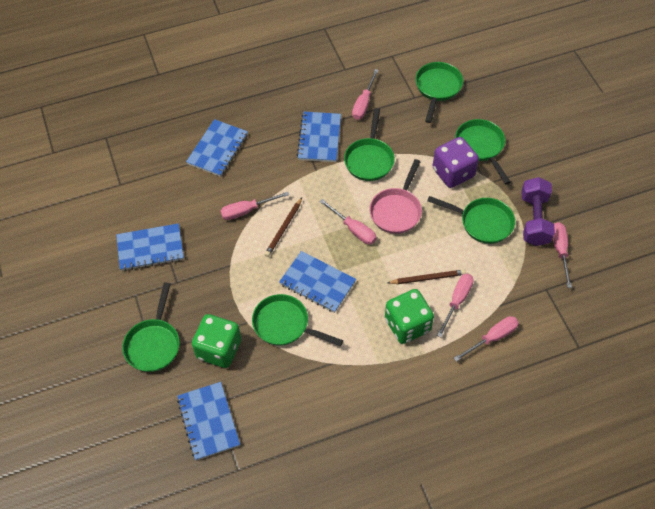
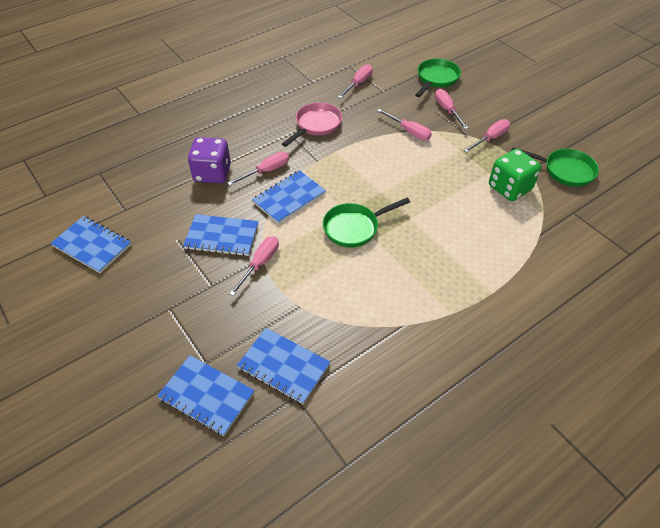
brown pencil: 2 -> 0
green dice: 2 -> 1
green pan: 6 -> 3
purple dumbbell: 1 -> 0

